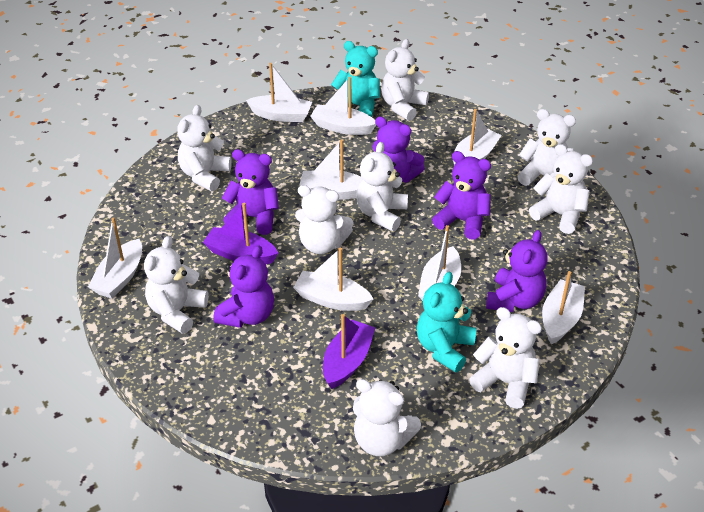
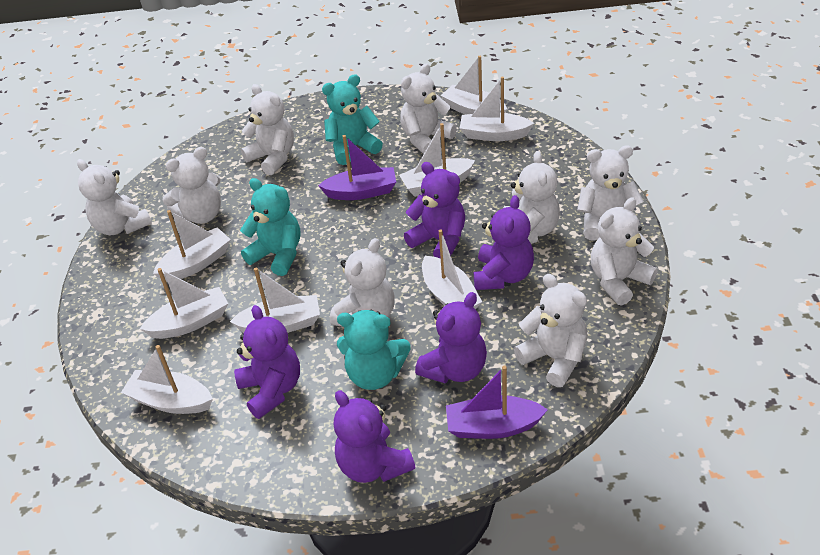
turquoise teddy bear: 2 -> 3

